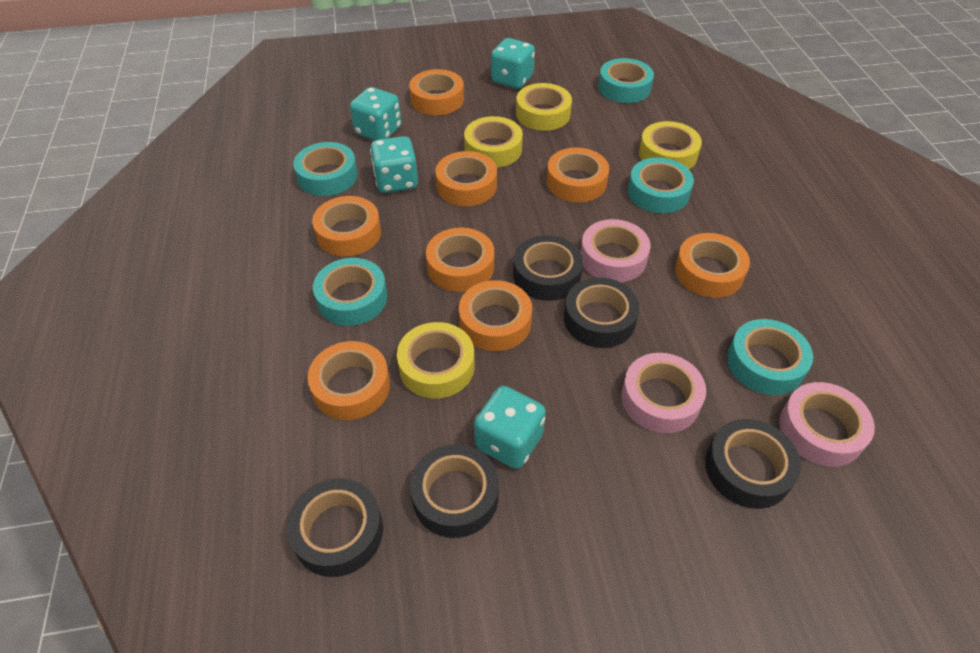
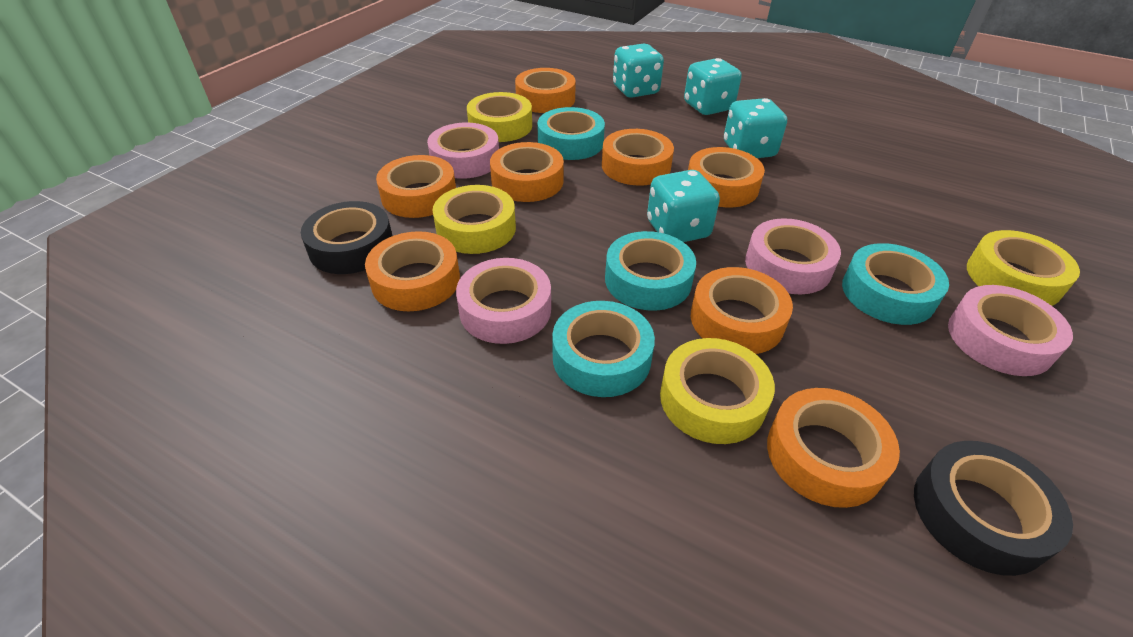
black tape: 5 -> 2
pink tape: 3 -> 4
turquoise tape: 5 -> 4

